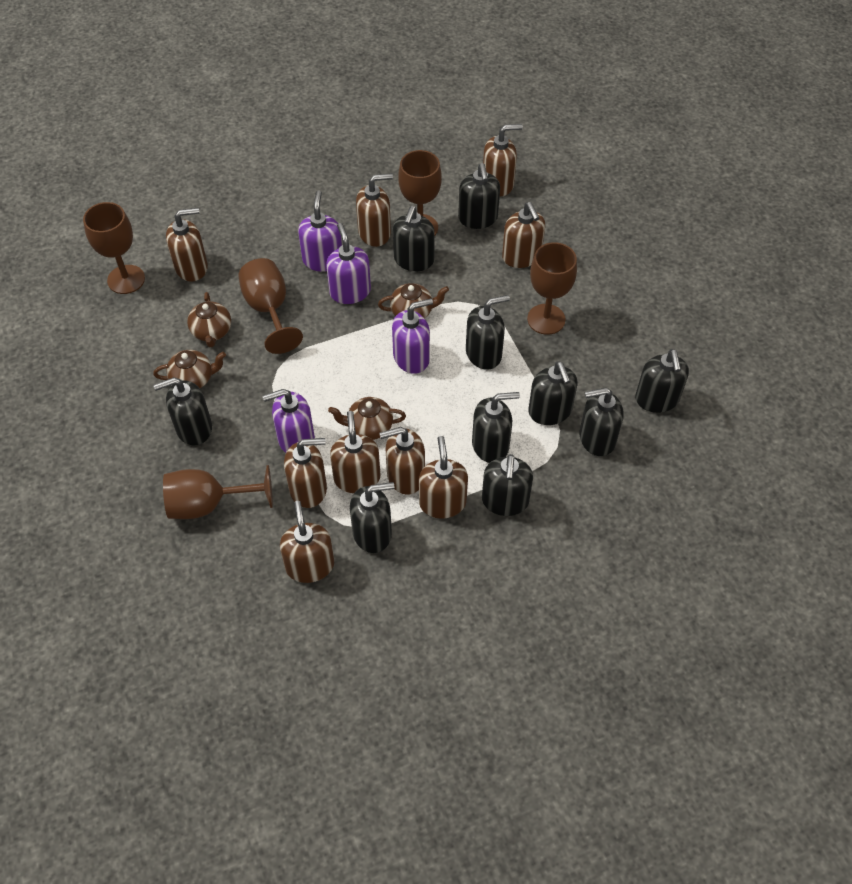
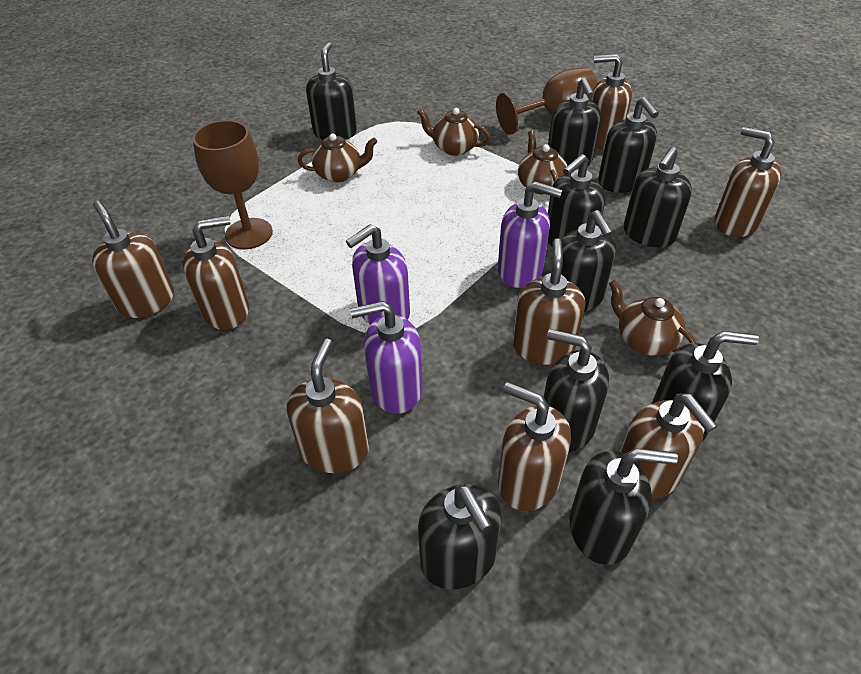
brown goblet: 5 -> 2
brown soap dispenser: 9 -> 8
purple soap dispenser: 4 -> 3

